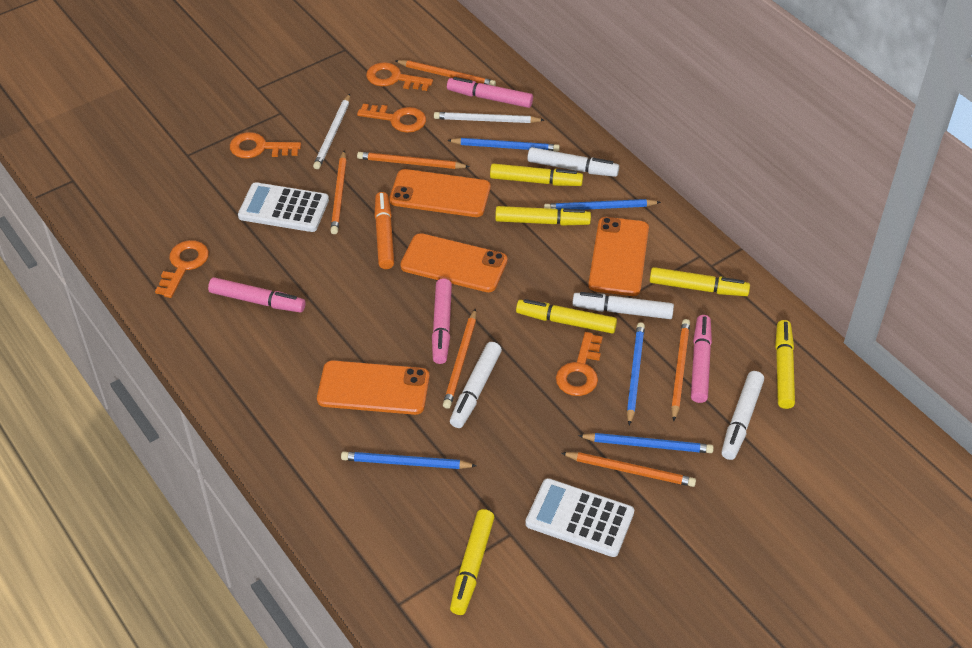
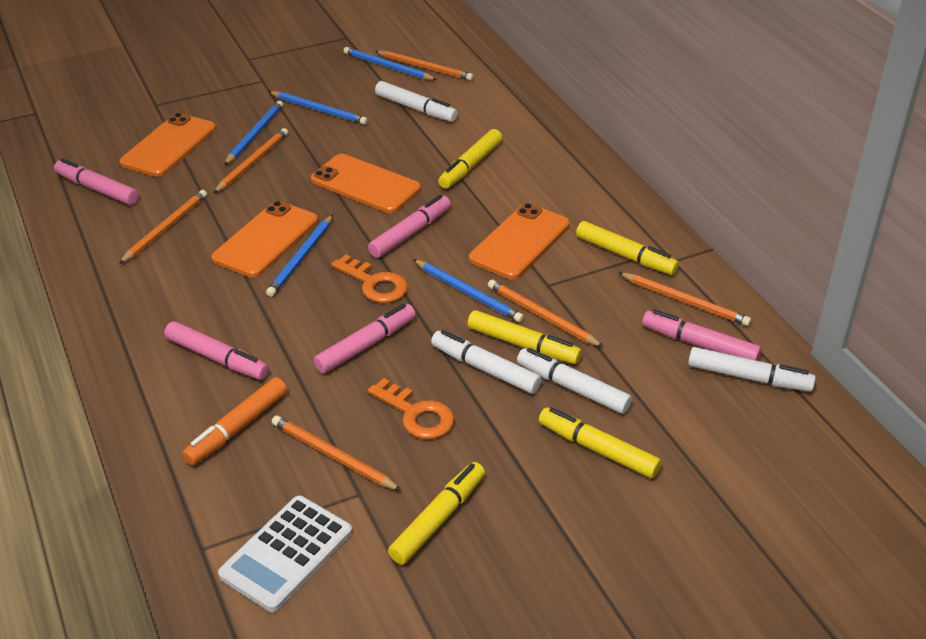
orange key: 5 -> 2
pink marker: 4 -> 5
white calculator: 2 -> 1
white pencil: 2 -> 0
yellow marker: 6 -> 5

